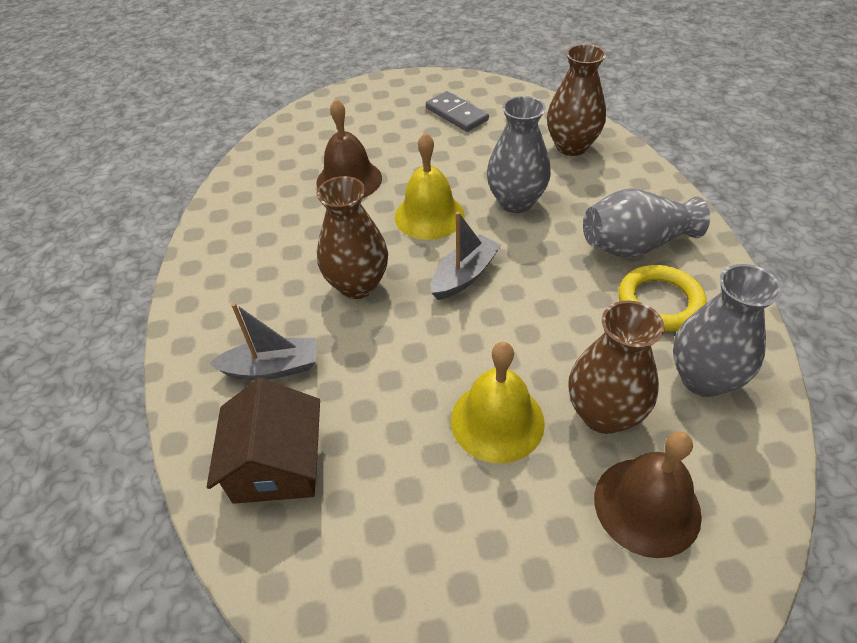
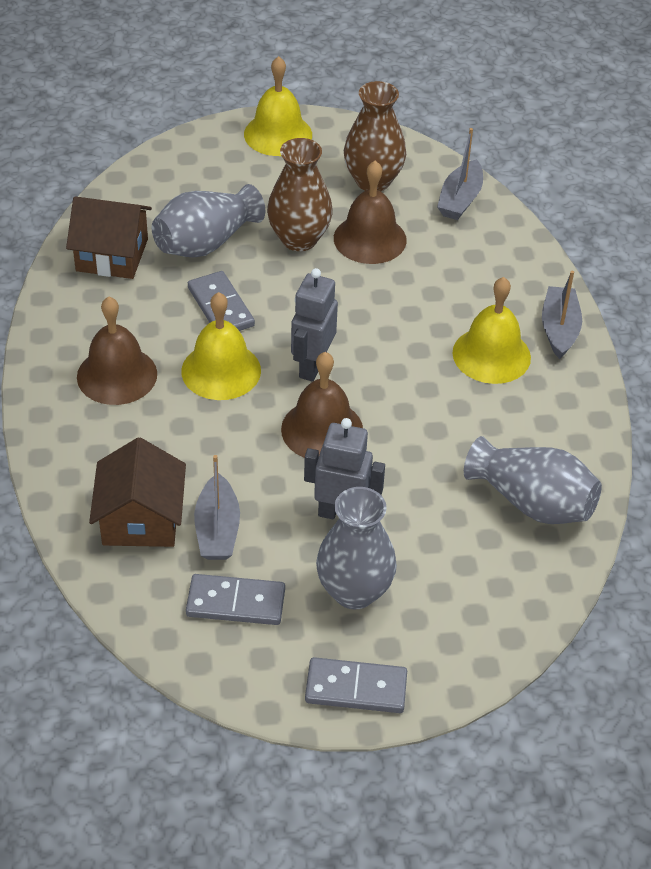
brown bell: 2 -> 3
brown house: 1 -> 2
brown vase: 3 -> 2
grey boat: 2 -> 3
grey domino: 1 -> 3
grey robot: 0 -> 2
yellow bell: 2 -> 3
yellow ring: 1 -> 0

